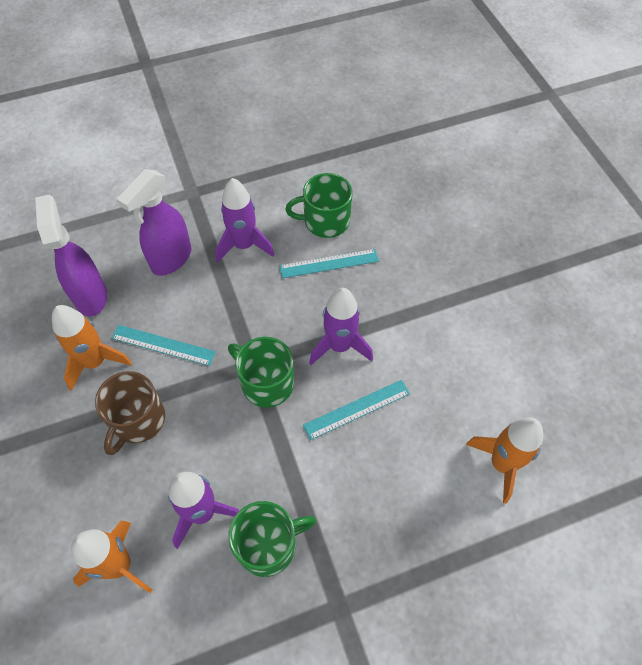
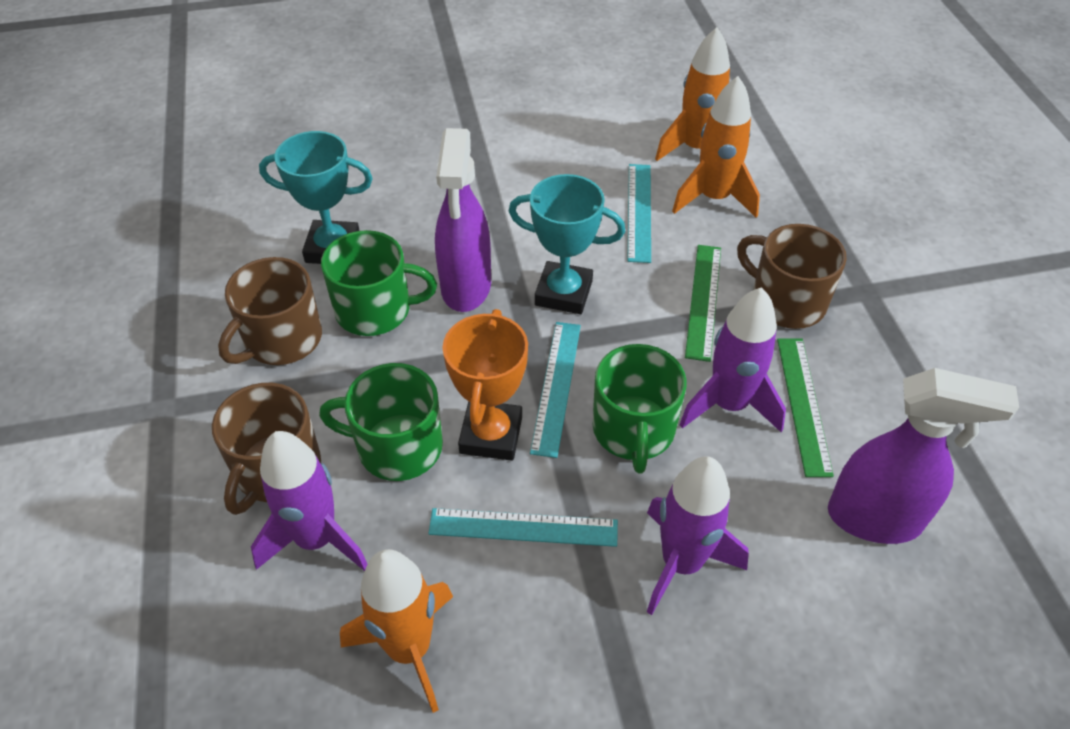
brown mug: 1 -> 3
green ruler: 0 -> 2
orange trophy: 0 -> 1
turquoise trophy: 0 -> 2

